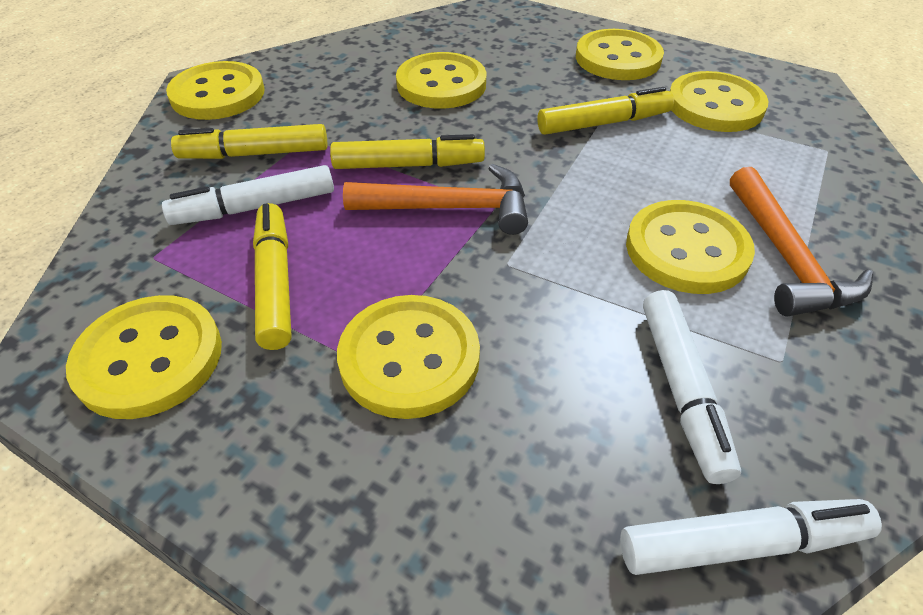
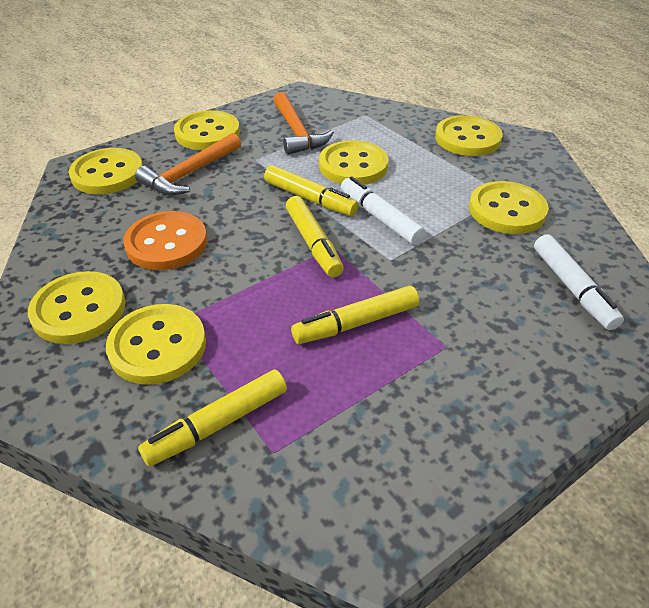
orange button: 0 -> 1
white marker: 3 -> 2

